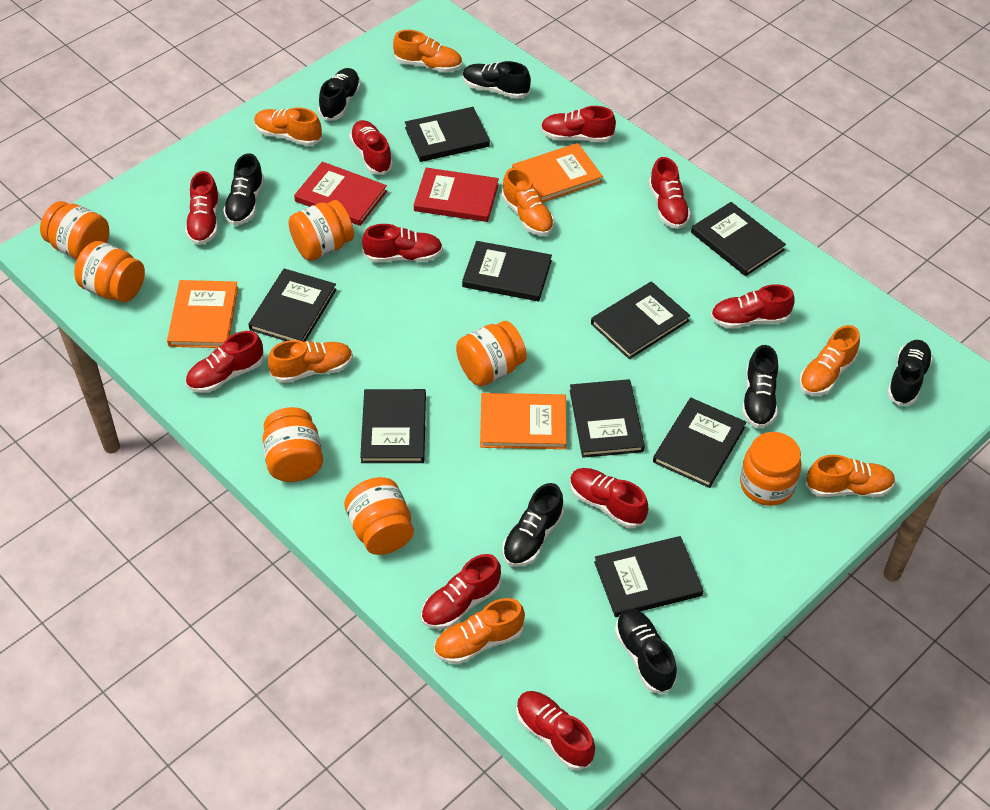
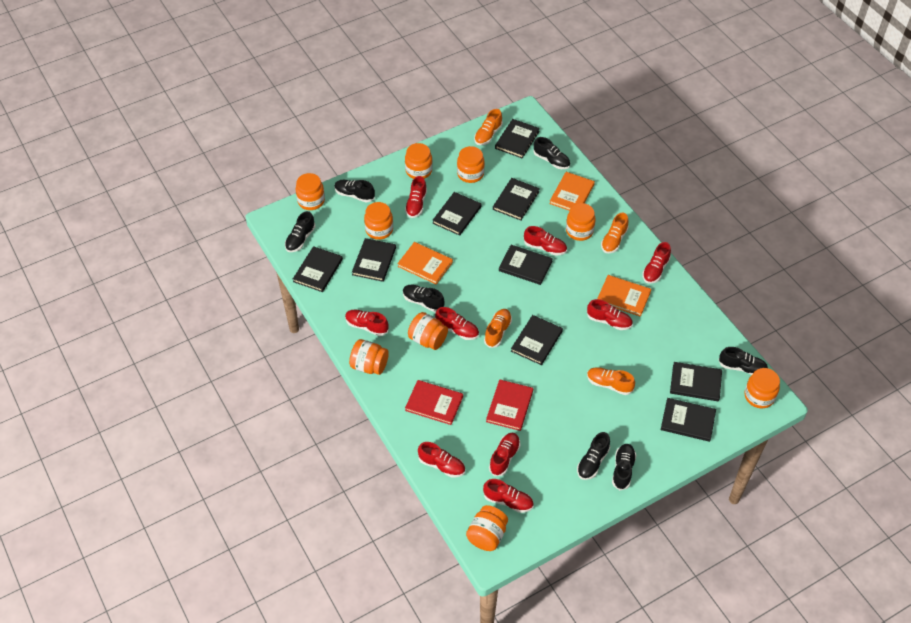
orange jar: 7 -> 9
orange shoe: 7 -> 4
red shoe: 10 -> 9

